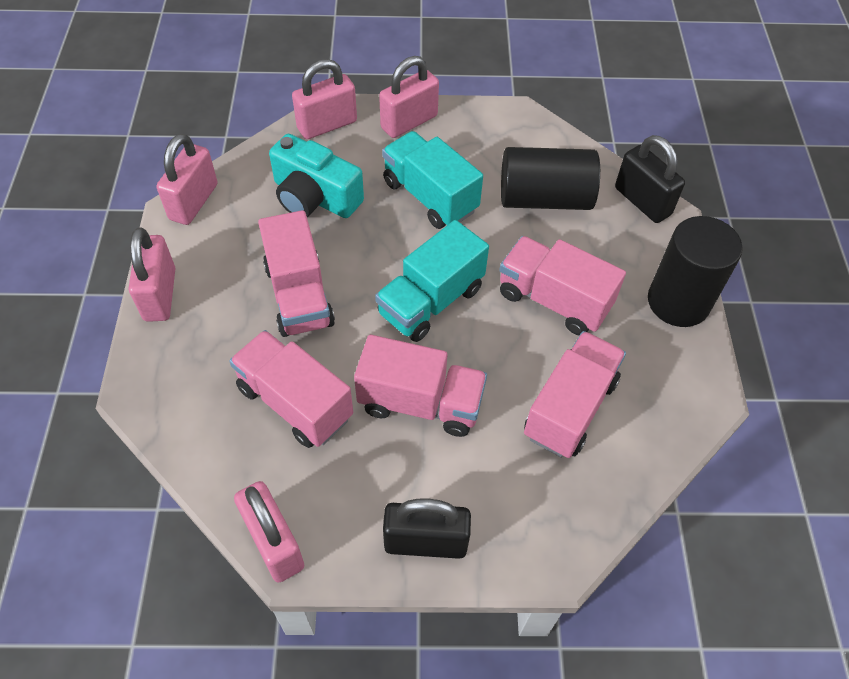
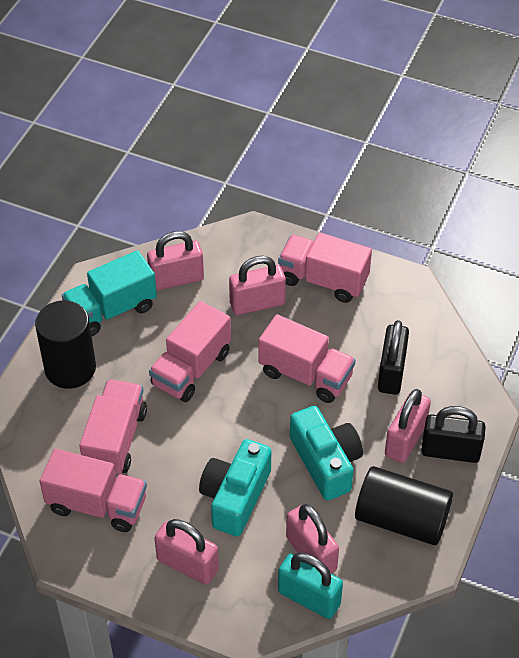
turquoise camera: 1 -> 2
turquoise padlock: 0 -> 1
turquoise truck: 2 -> 1

